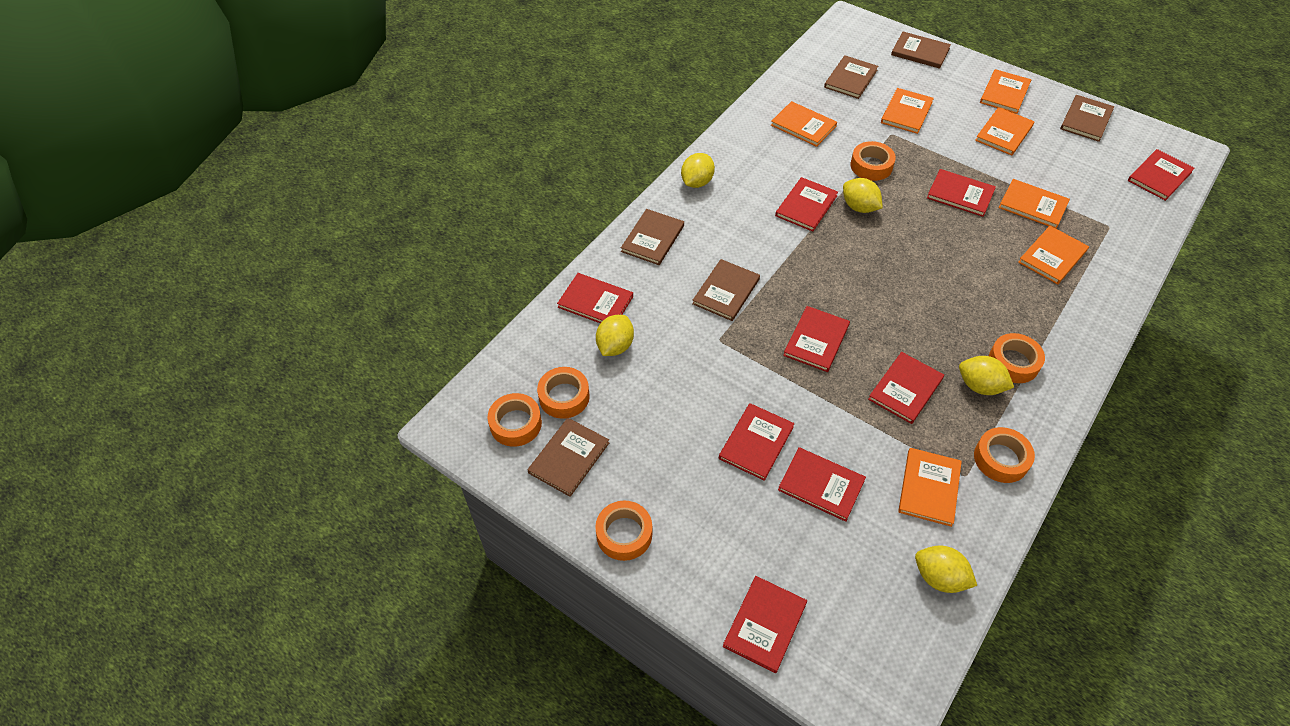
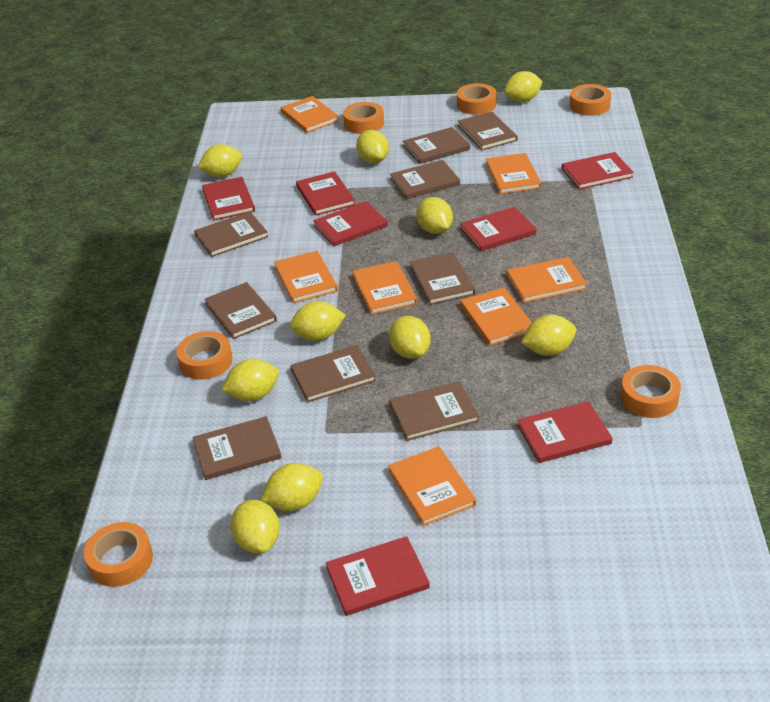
brown book: 6 -> 9
red book: 9 -> 7
yellow lemon: 5 -> 10

